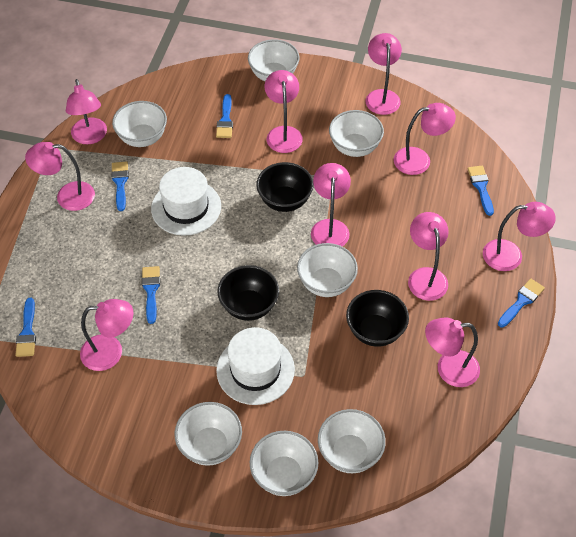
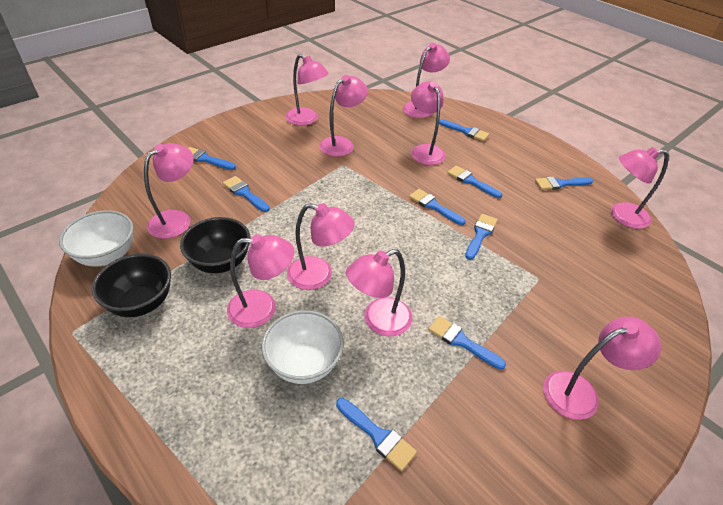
black bowl: 3 -> 2
blue brush: 6 -> 9
white bowl: 7 -> 2
white hat: 2 -> 0

